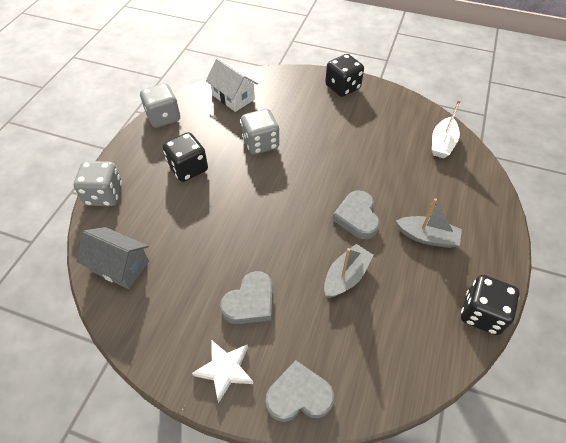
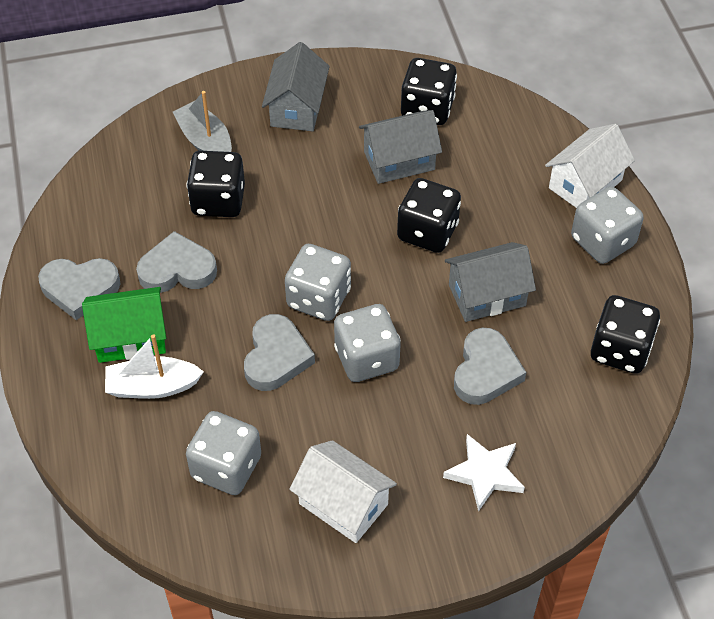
black dice: 3 -> 4
green house: 0 -> 1
grey boat: 2 -> 1
grey dice: 3 -> 4
grey heart: 3 -> 4
grey house: 1 -> 3
white house: 1 -> 2

